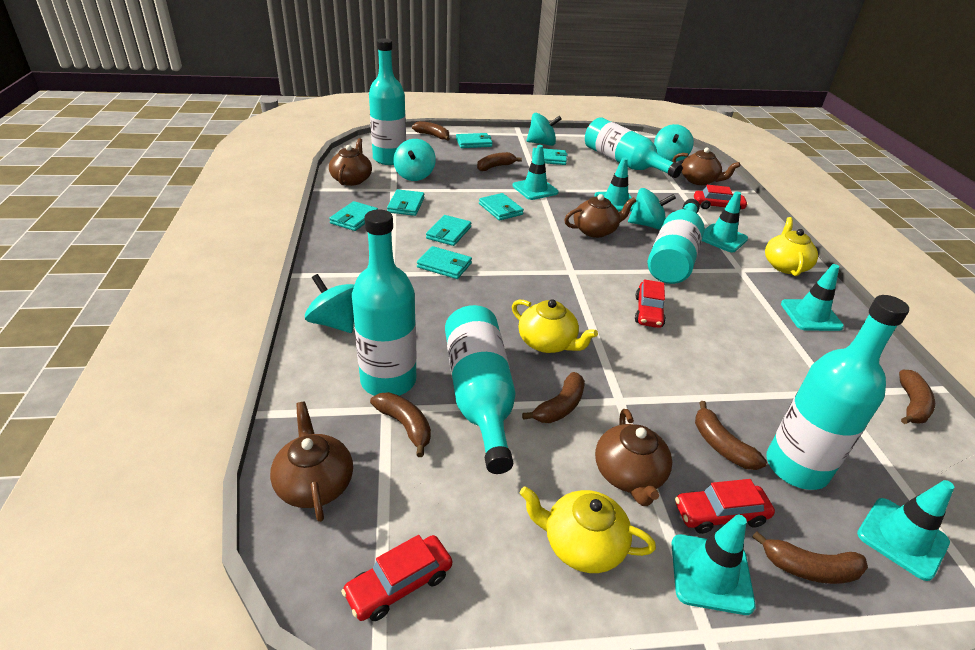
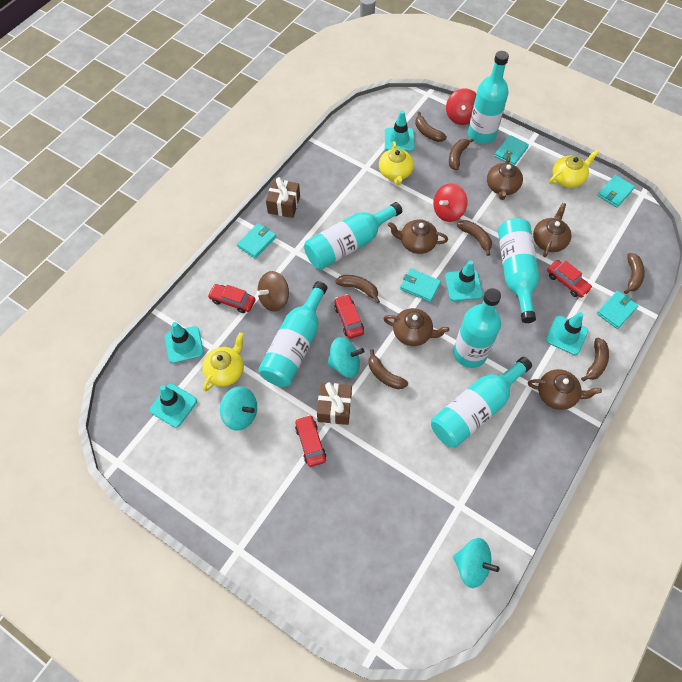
brown gift: 0 -> 2
brown spinning top: 0 -> 1
red spinning top: 0 -> 2
turquoise spinning top: 5 -> 3
turquoise traffic cone: 6 -> 5
turquoise wallet: 7 -> 5

